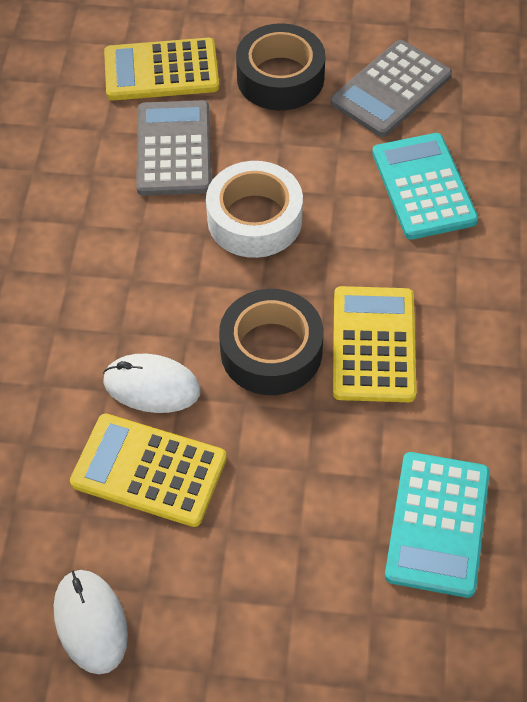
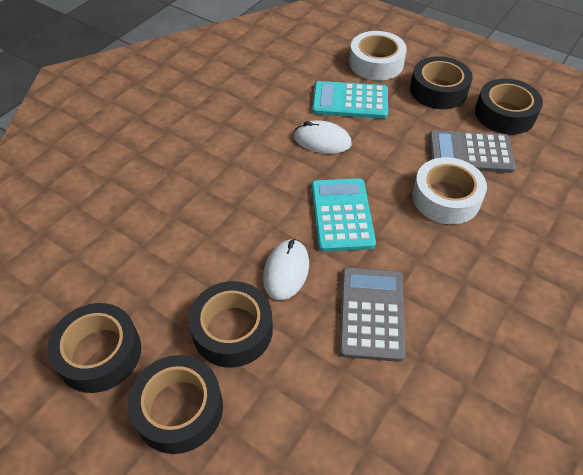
black tape: 2 -> 5
white tape: 1 -> 2
yellow calculator: 3 -> 0

